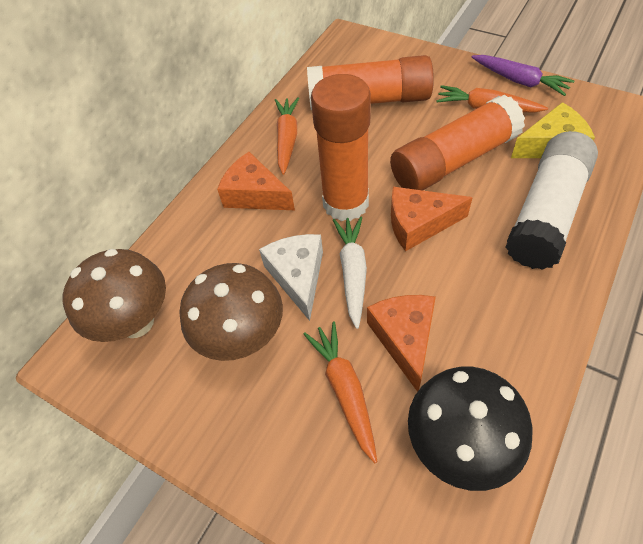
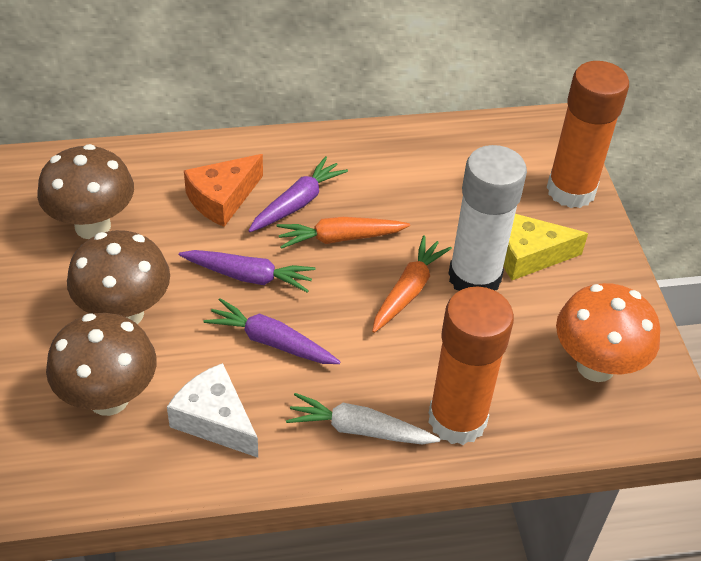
black mushroom: 1 -> 0
brown mushroom: 2 -> 3
orange carrot: 3 -> 2
orange cheese: 3 -> 1
orange glue stick: 3 -> 2
orange mushroom: 0 -> 1
purple carrot: 1 -> 3

